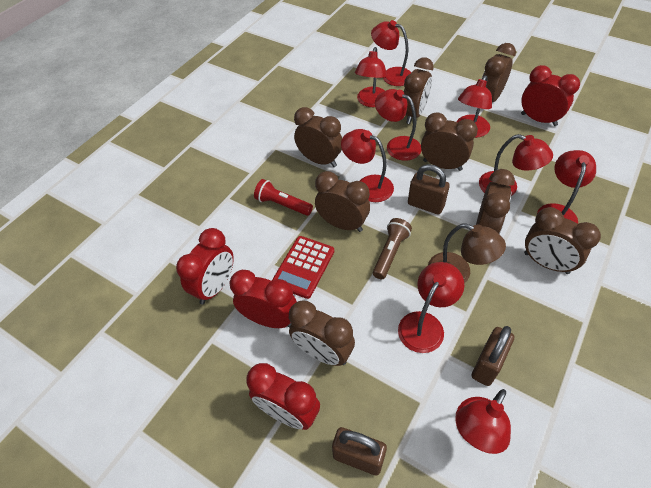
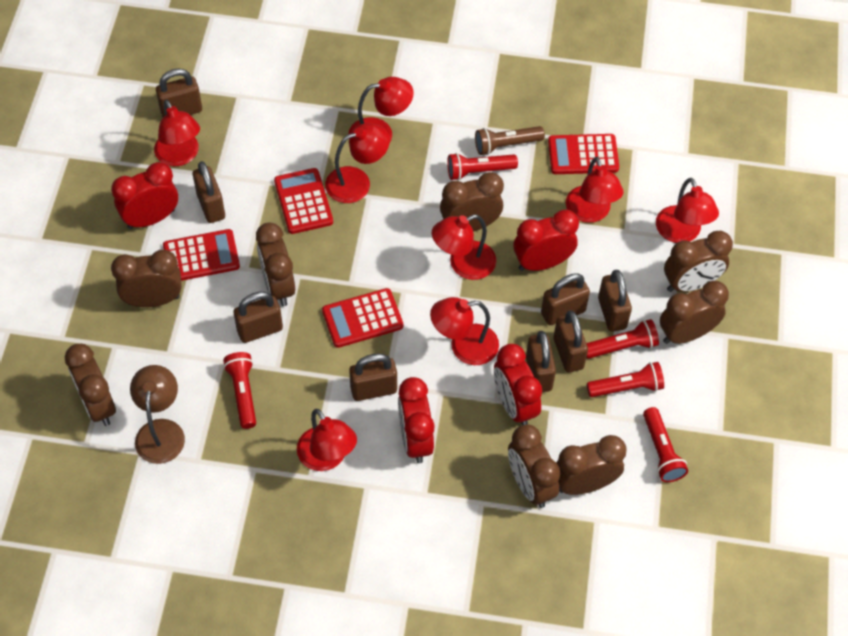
brown padlock: 3 -> 8
red calculator: 1 -> 4
red flashlight: 1 -> 5
red lamp: 9 -> 8

